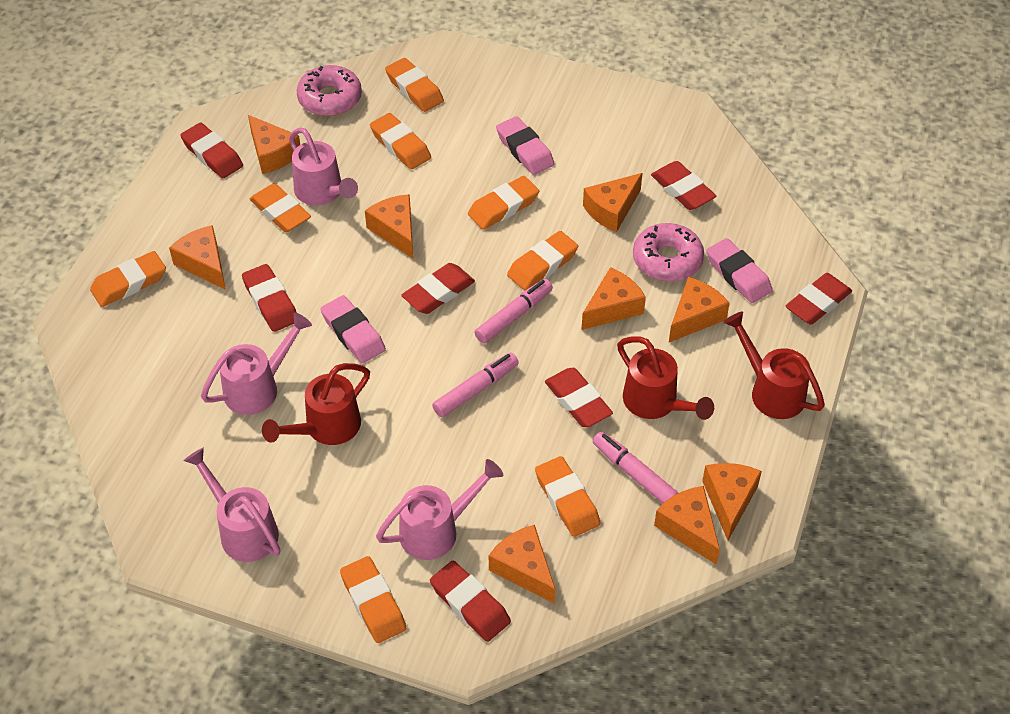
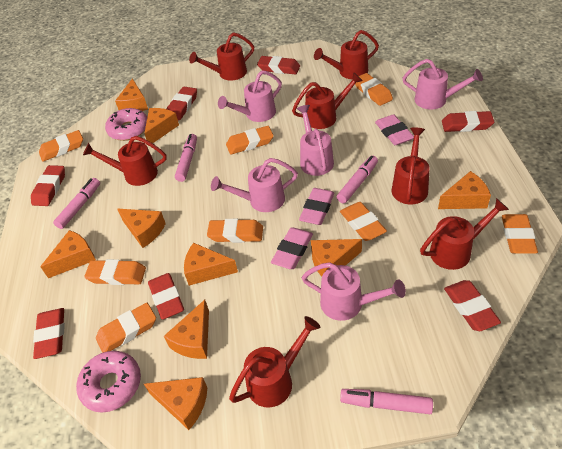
pink marker: 3 -> 4
pink watering can: 4 -> 5
red watering can: 3 -> 7

